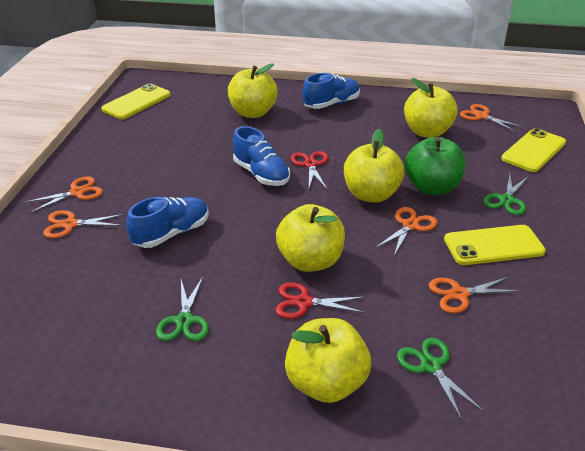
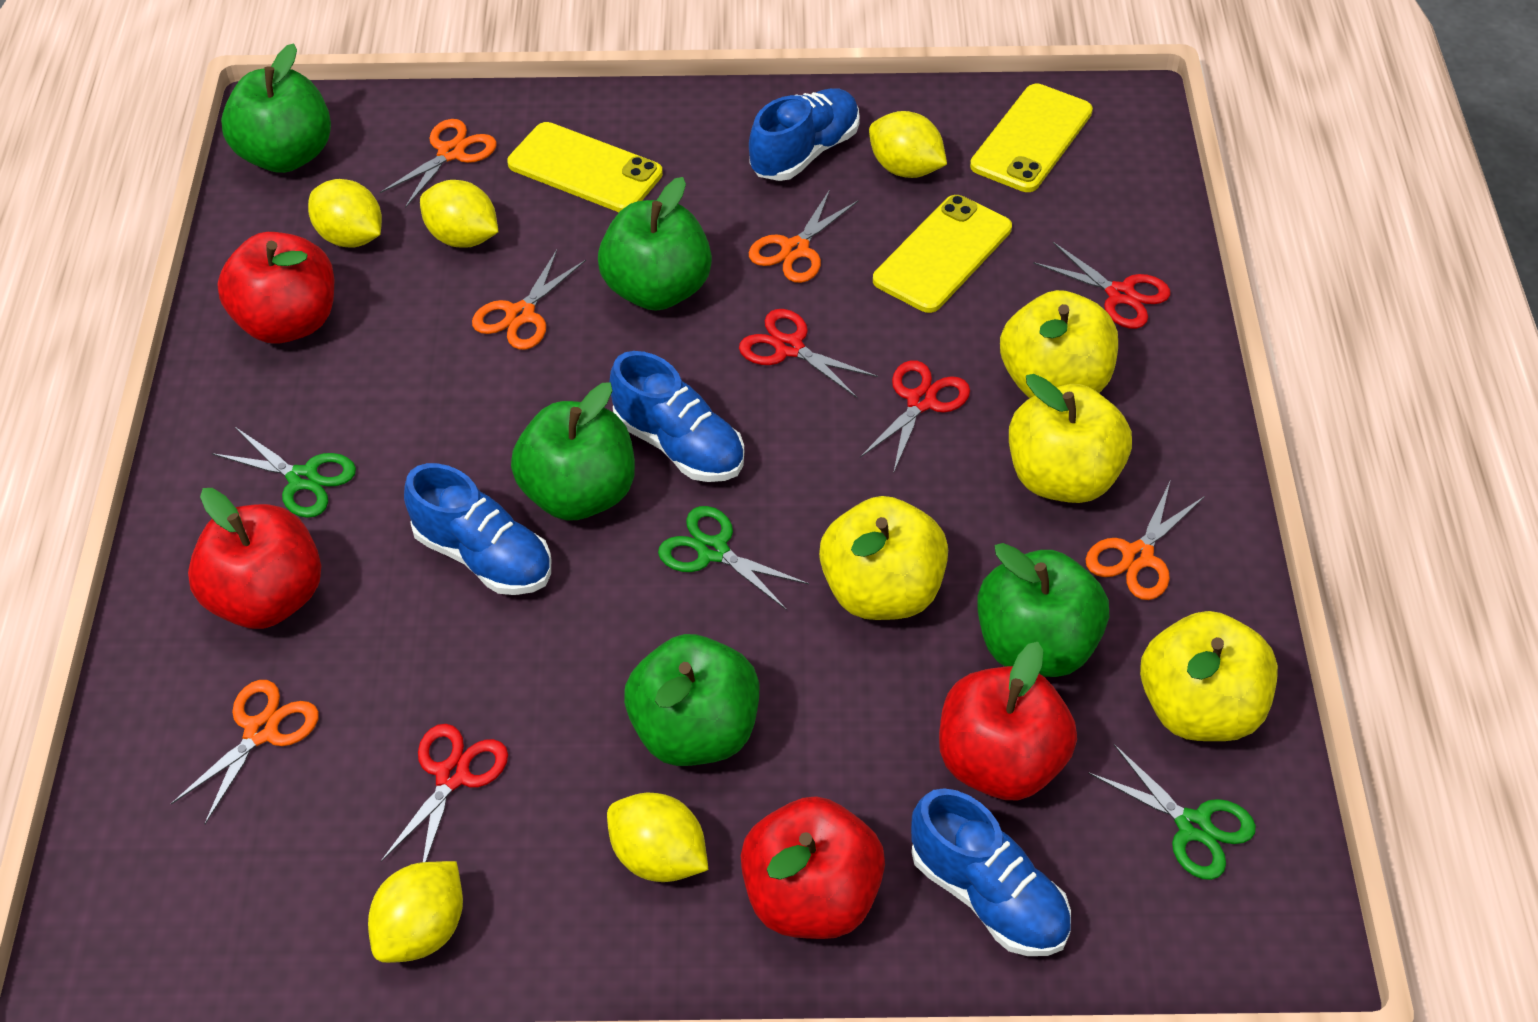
blue shoe: 3 -> 4
green apple: 1 -> 5
red apple: 0 -> 4
red scissors: 2 -> 4
yellow apple: 5 -> 4
yellow lemon: 0 -> 5

